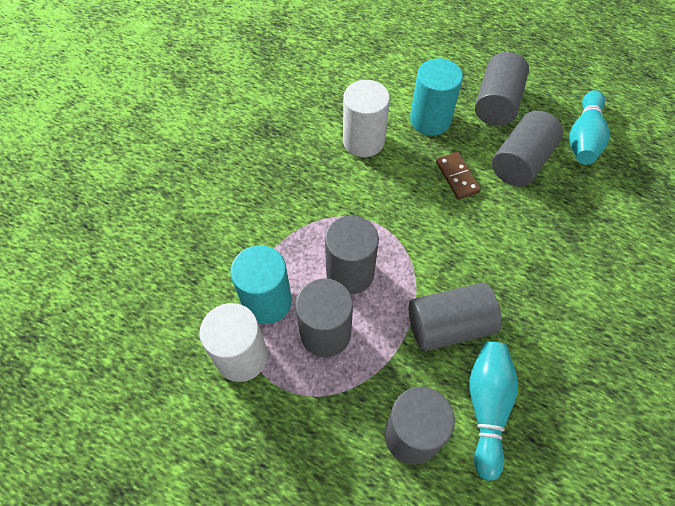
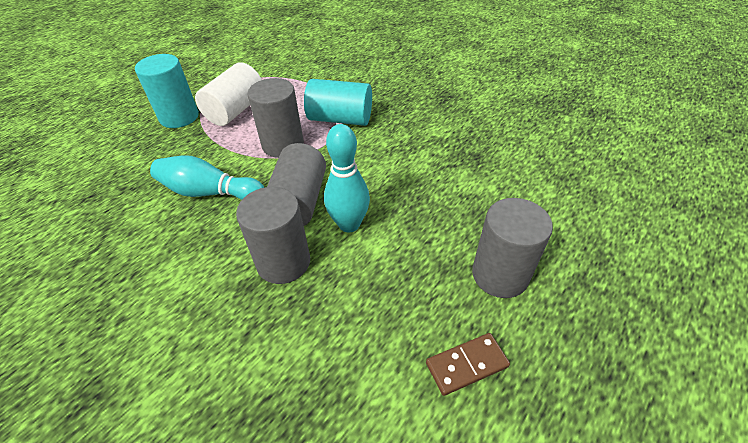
grey cylinder: 6 -> 4
white cylinder: 2 -> 1

